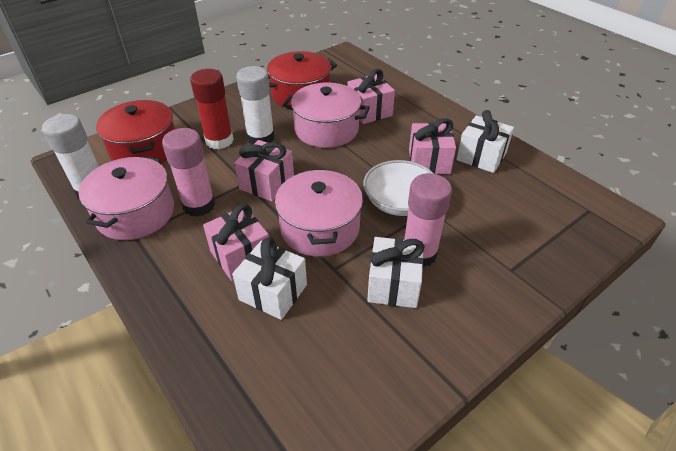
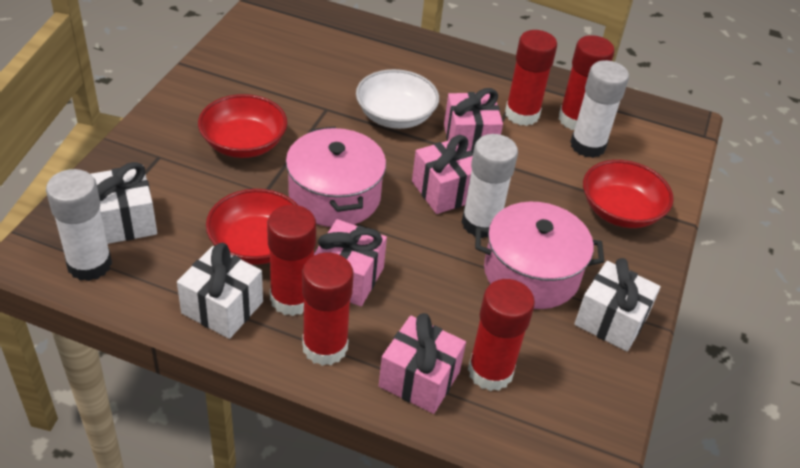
pink glue stick: 2 -> 0
pink pot: 3 -> 2
red bowl: 0 -> 3
red glue stick: 1 -> 5
red pot: 2 -> 0
white glue stick: 2 -> 3

